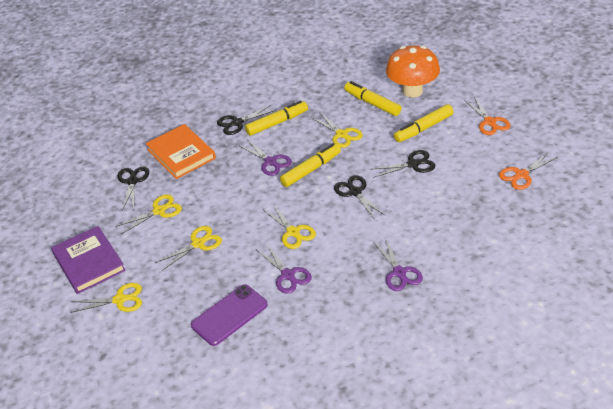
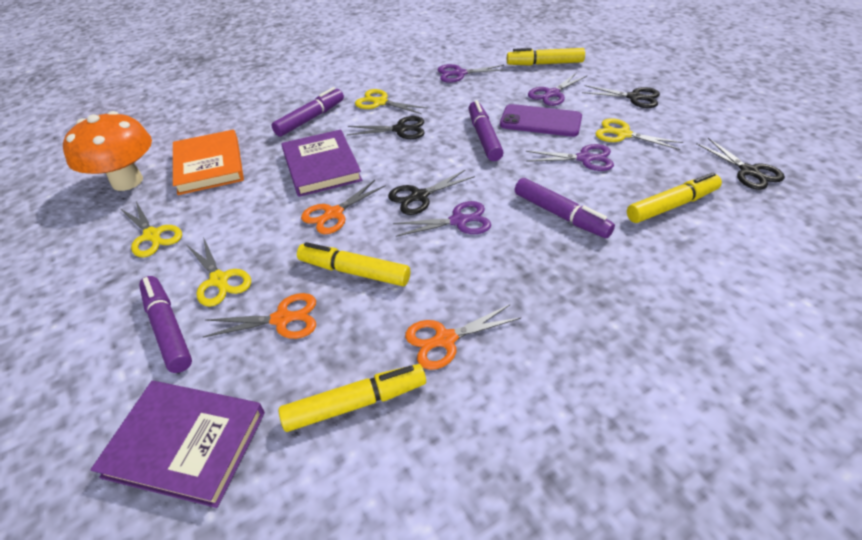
orange scissors: 2 -> 3
purple book: 1 -> 2
purple marker: 0 -> 4
purple scissors: 3 -> 4
yellow scissors: 5 -> 4

